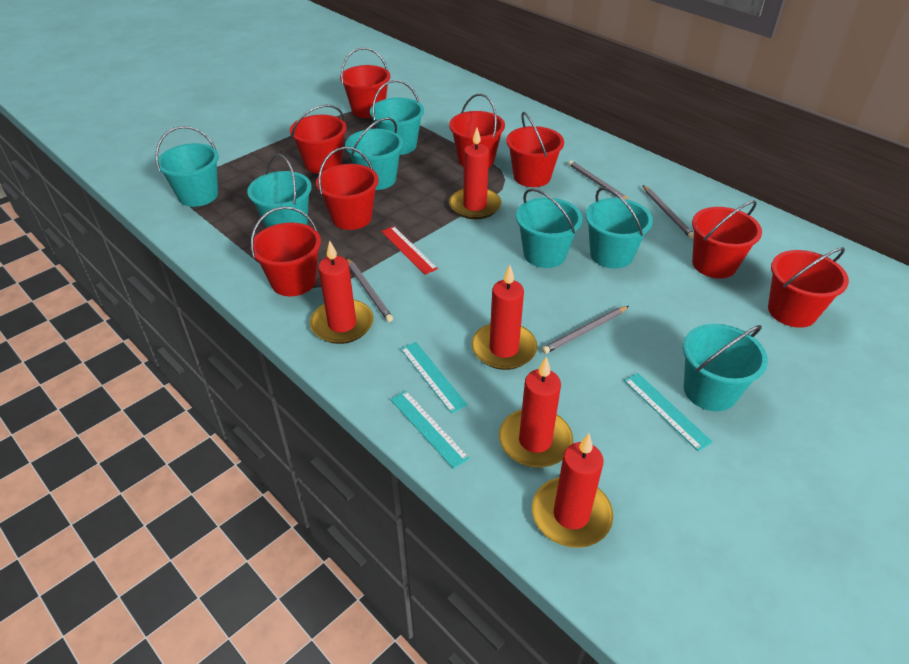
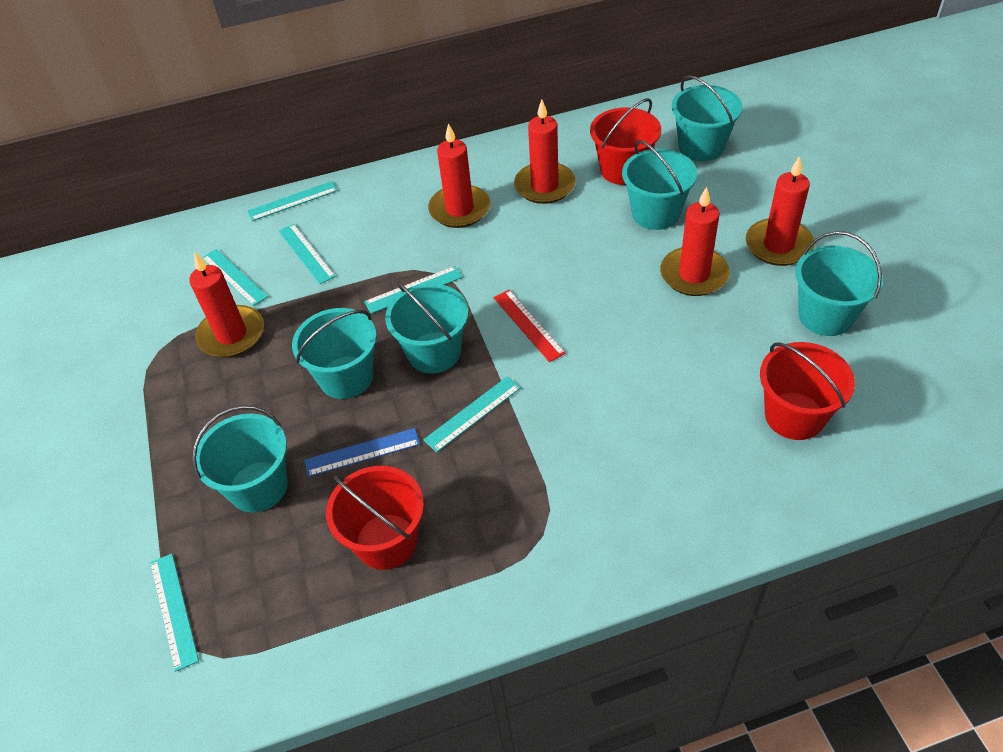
blue ruler: 0 -> 1
grey pencil: 4 -> 0
red bucket: 8 -> 3
turquoise bucket: 7 -> 6
turquoise ruler: 3 -> 6

